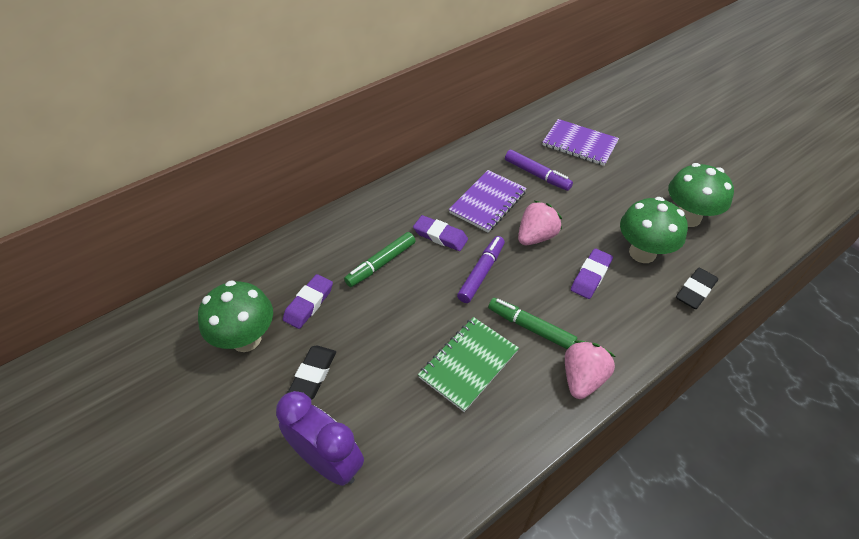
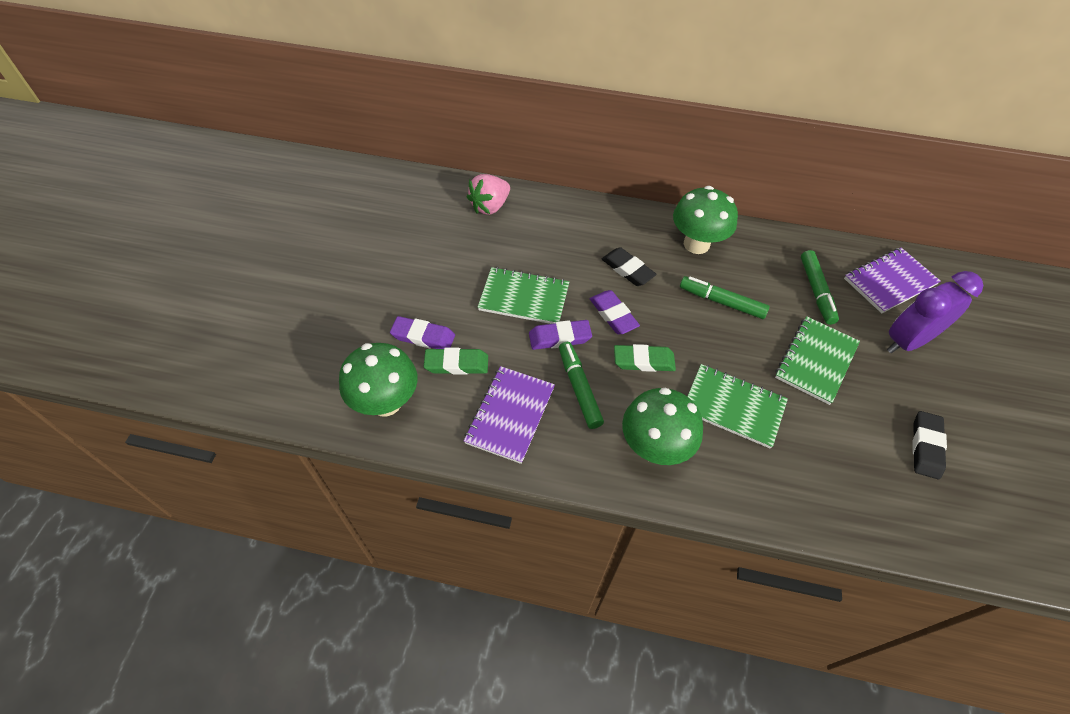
green eraser: 0 -> 2
green marker: 2 -> 3
green notebook: 1 -> 3
pink strawberry: 2 -> 1
purple marker: 2 -> 0

